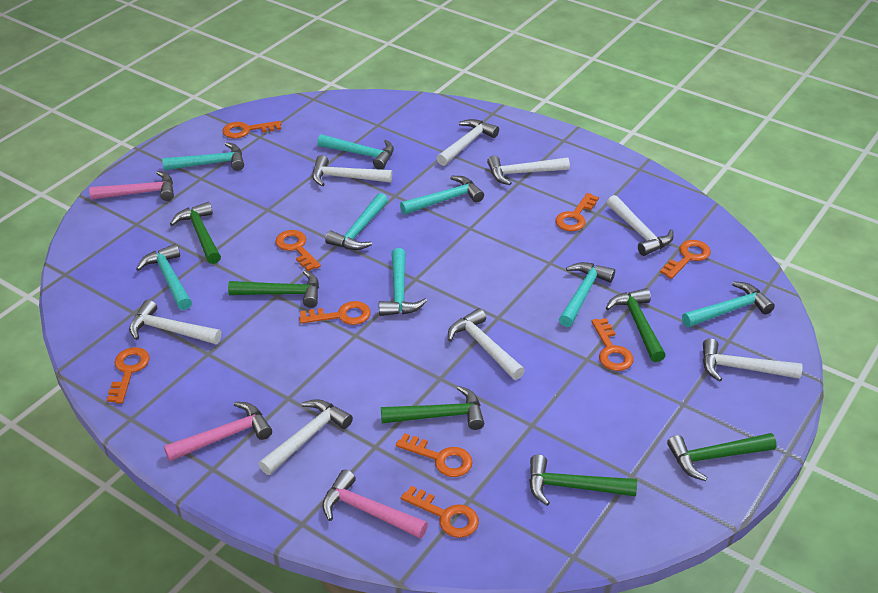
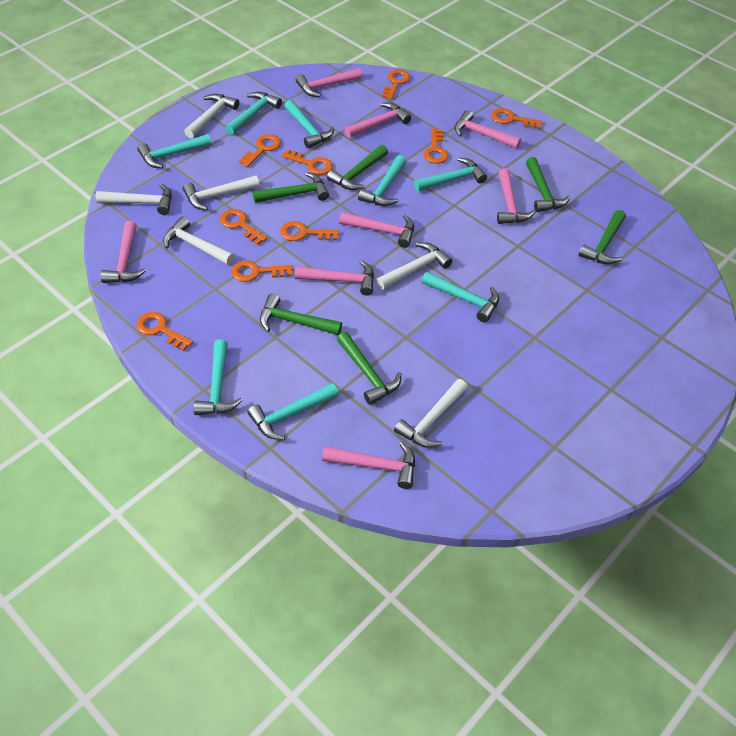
pink hammer: 3 -> 8
white hammer: 8 -> 6

